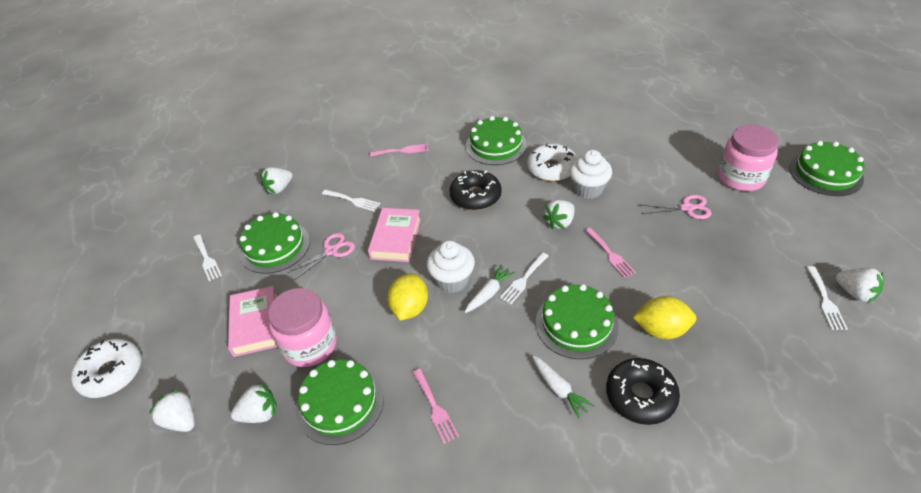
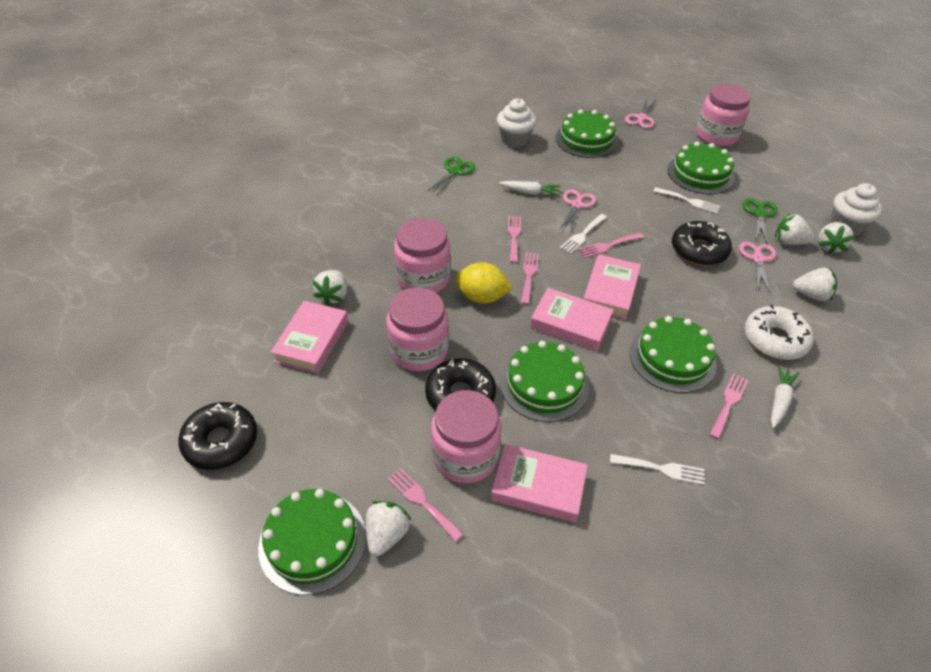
black donut: 2 -> 3
green scissors: 0 -> 2
pink book: 2 -> 4
pink fork: 3 -> 5
pink jar: 2 -> 4
pink scissors: 2 -> 3
white donut: 2 -> 1
white fork: 4 -> 3
yellow lemon: 2 -> 1

